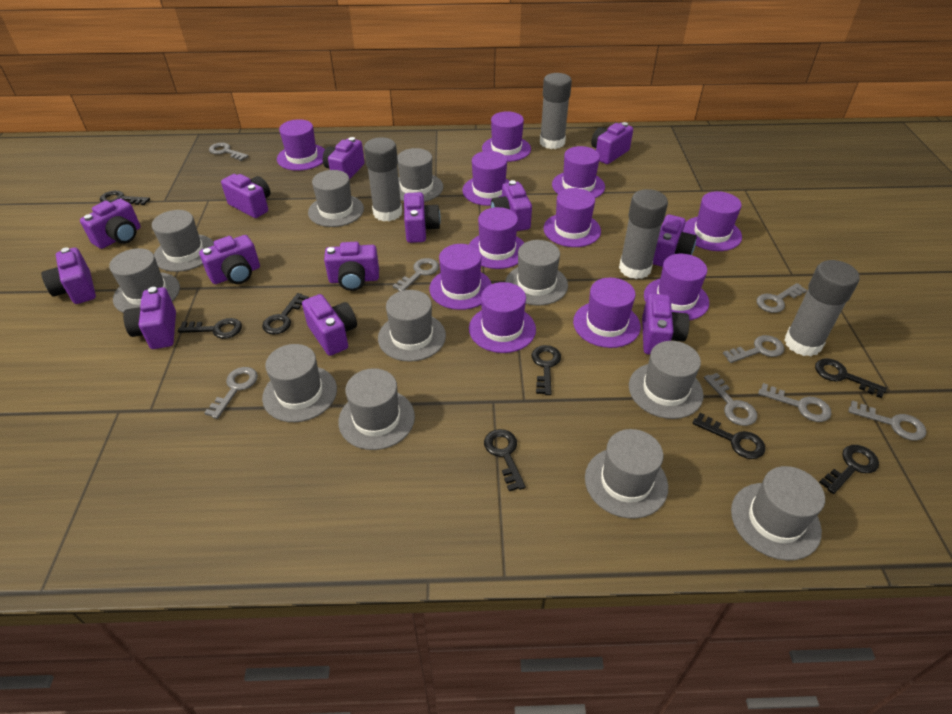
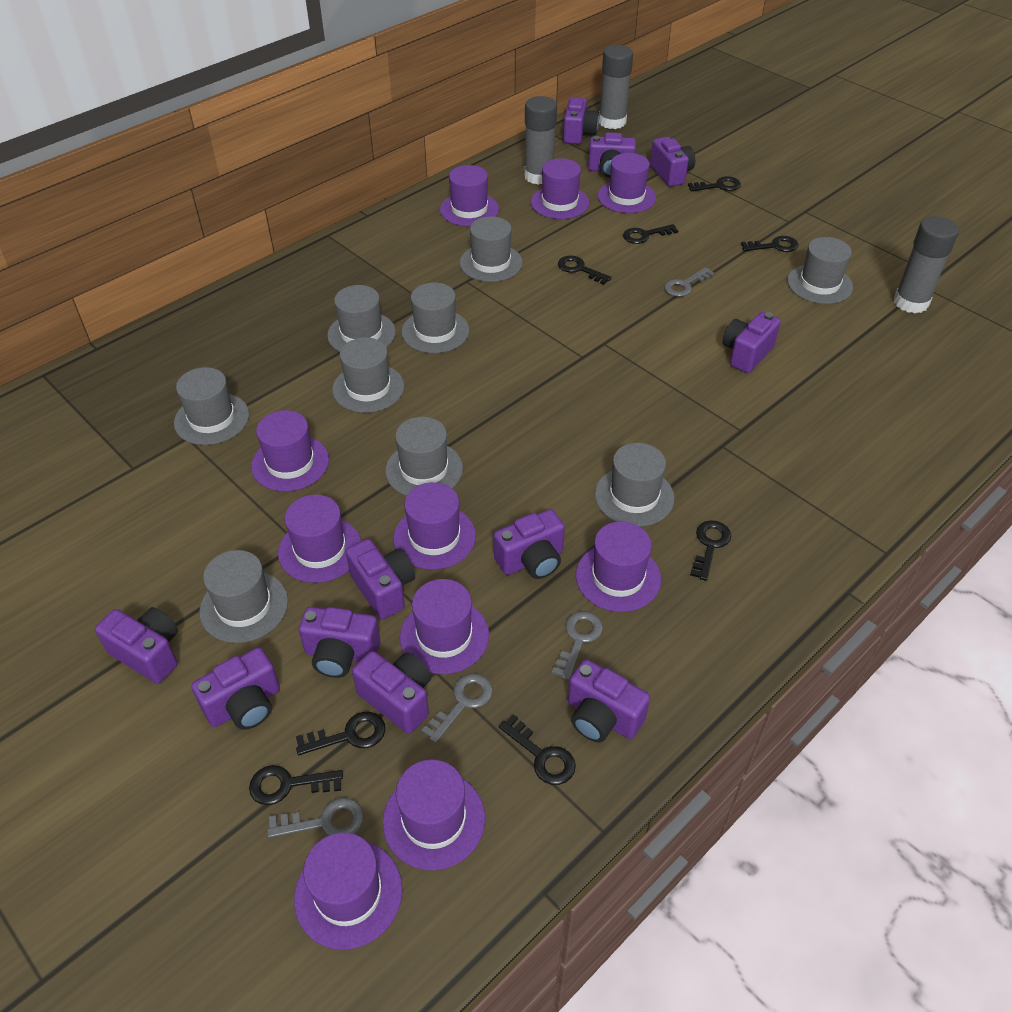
grey glue stick: 4 -> 3
grey hat: 11 -> 9
grey key: 8 -> 4
purple camera: 13 -> 11
purple hat: 11 -> 10

